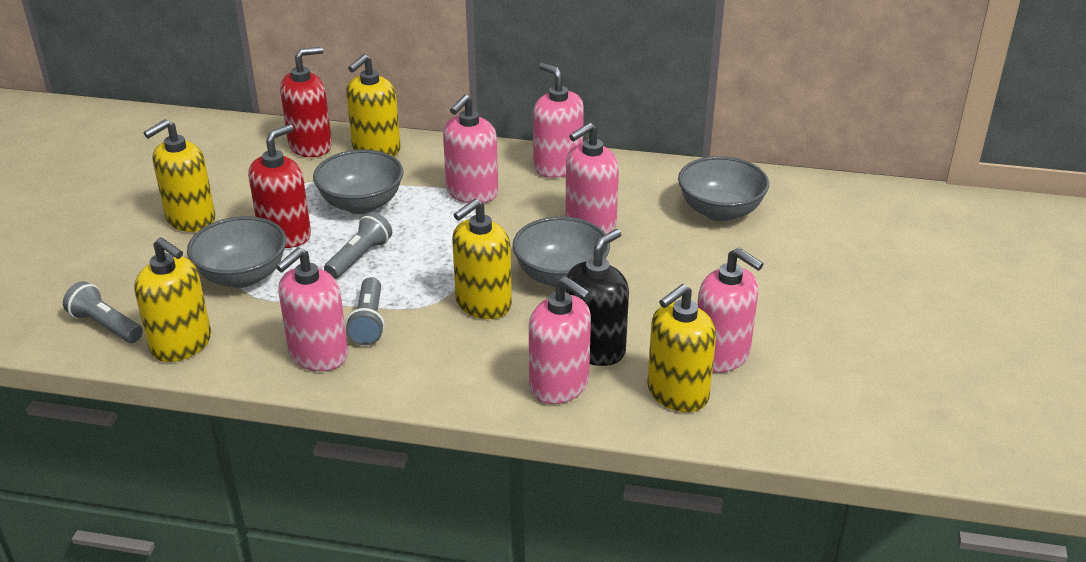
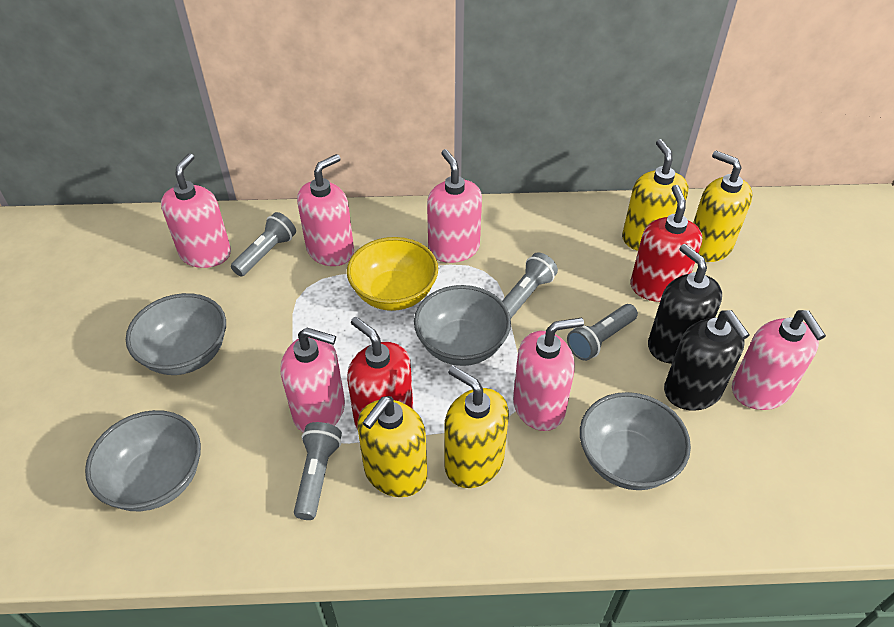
black soap dispenser: 1 -> 2
grey flashlight: 3 -> 4
yellow bowl: 0 -> 1
yellow soap dispenser: 5 -> 4

